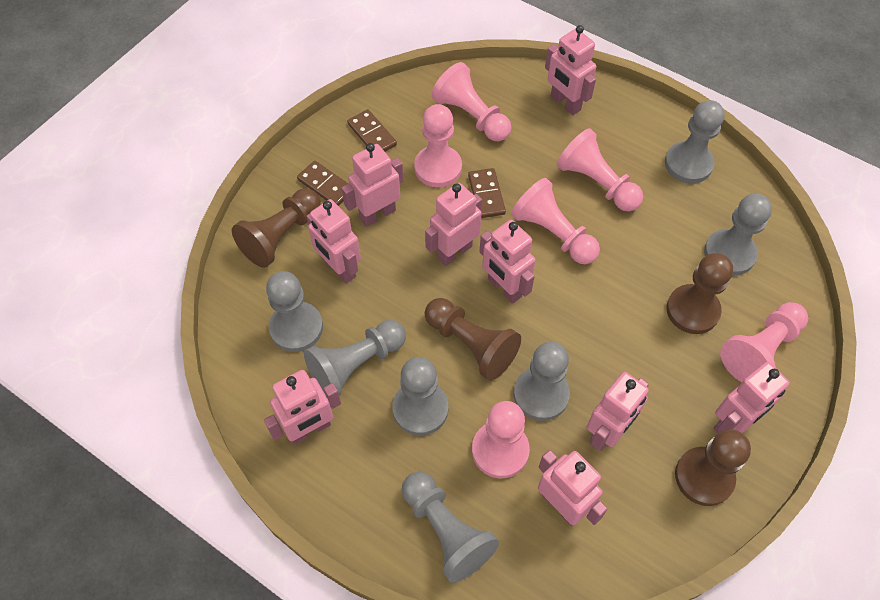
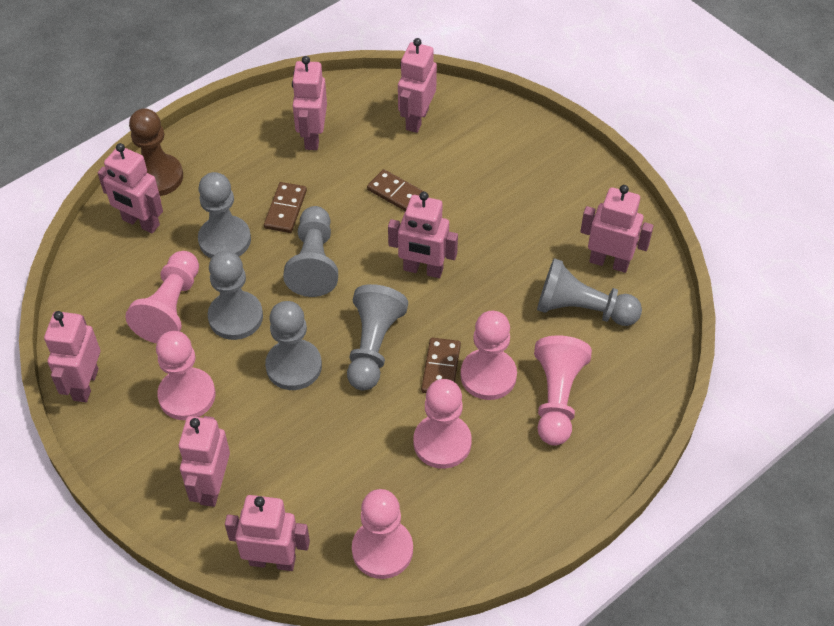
brown pawn: 4 -> 1
grey pawn: 7 -> 6
pink robot: 9 -> 8

